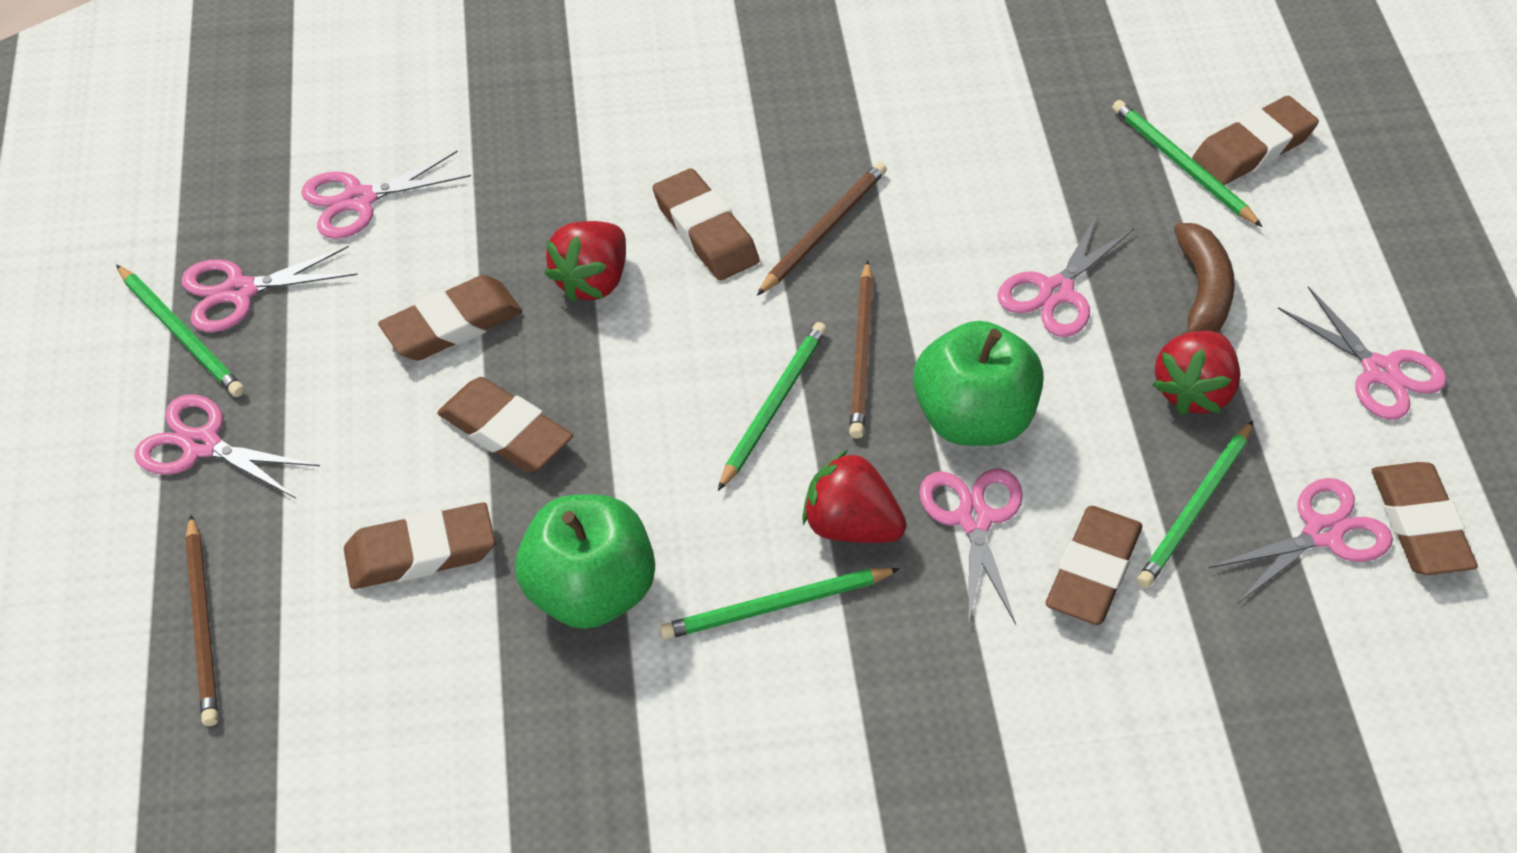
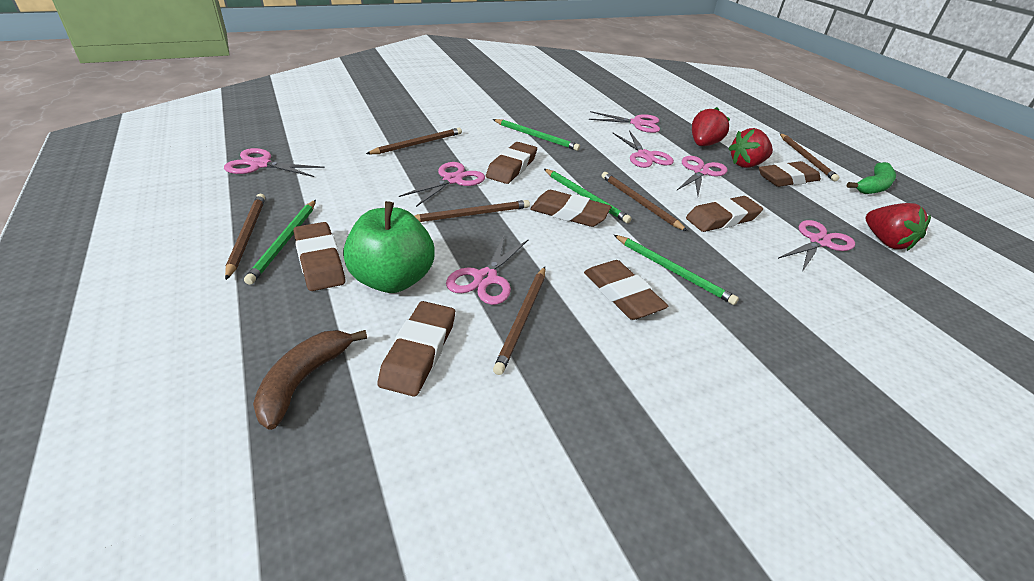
brown pencil: 3 -> 6
green apple: 2 -> 1
green banana: 0 -> 1
green pencil: 5 -> 4

